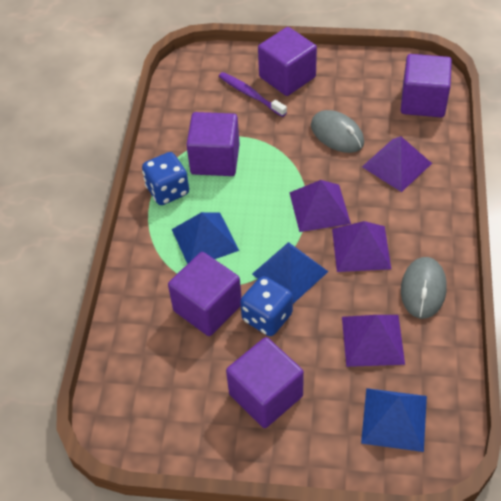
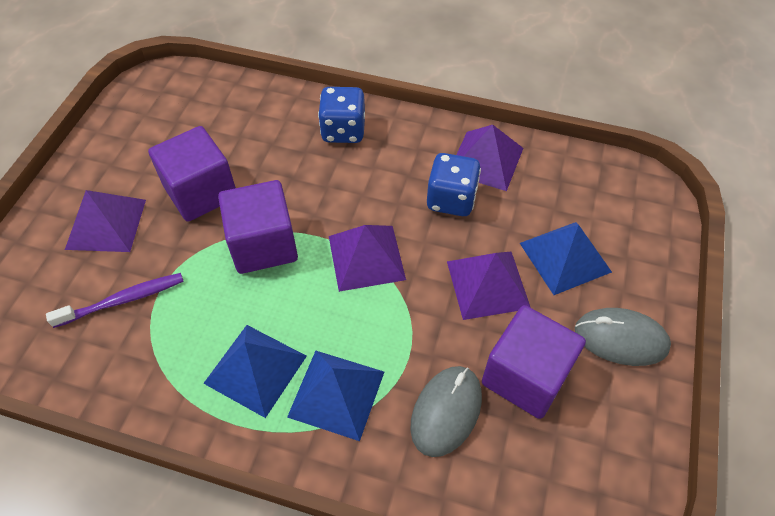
purple cube: 5 -> 3

